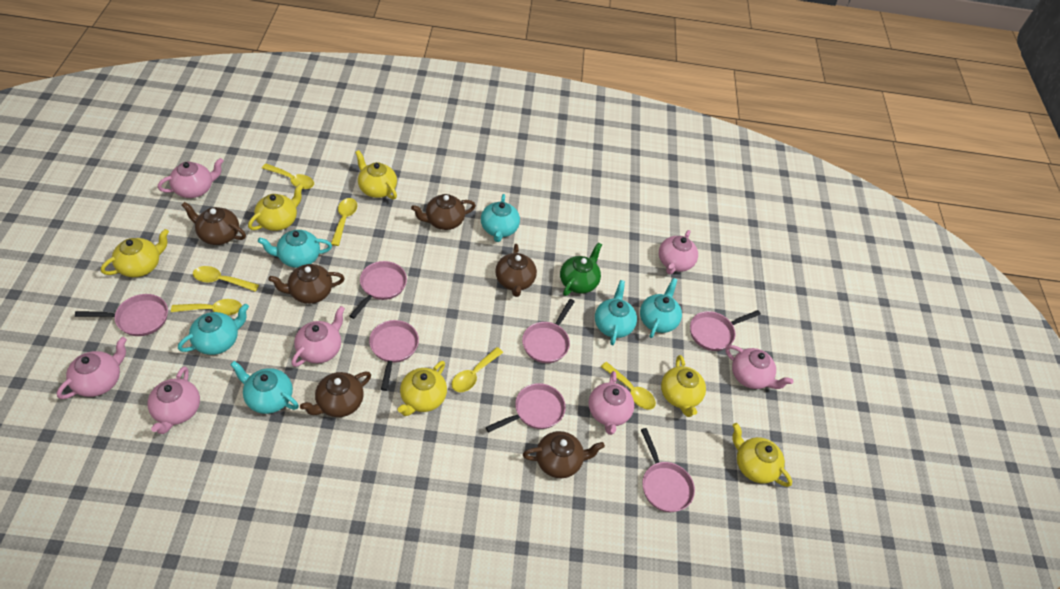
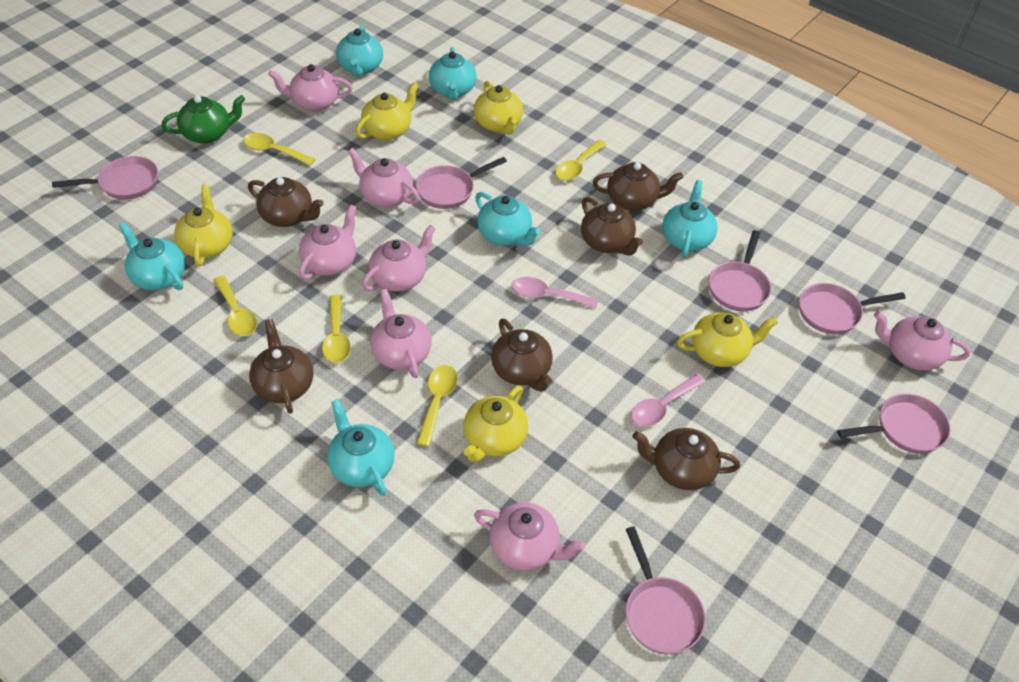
pink pan: 7 -> 6
pink spoon: 0 -> 2
yellow spoon: 6 -> 5
yellow teapot: 6 -> 5

